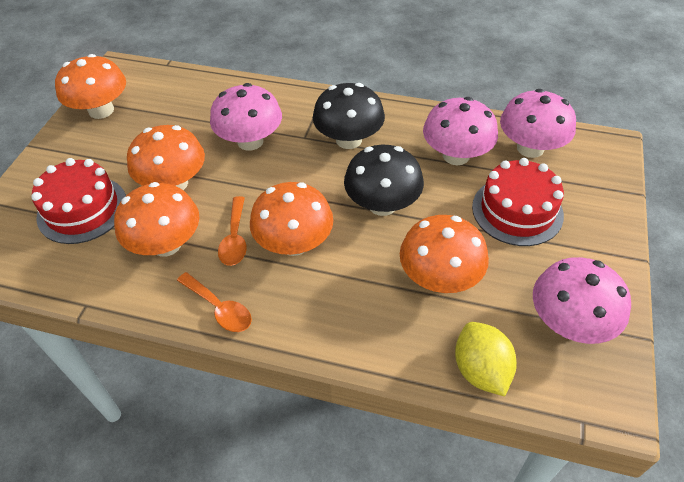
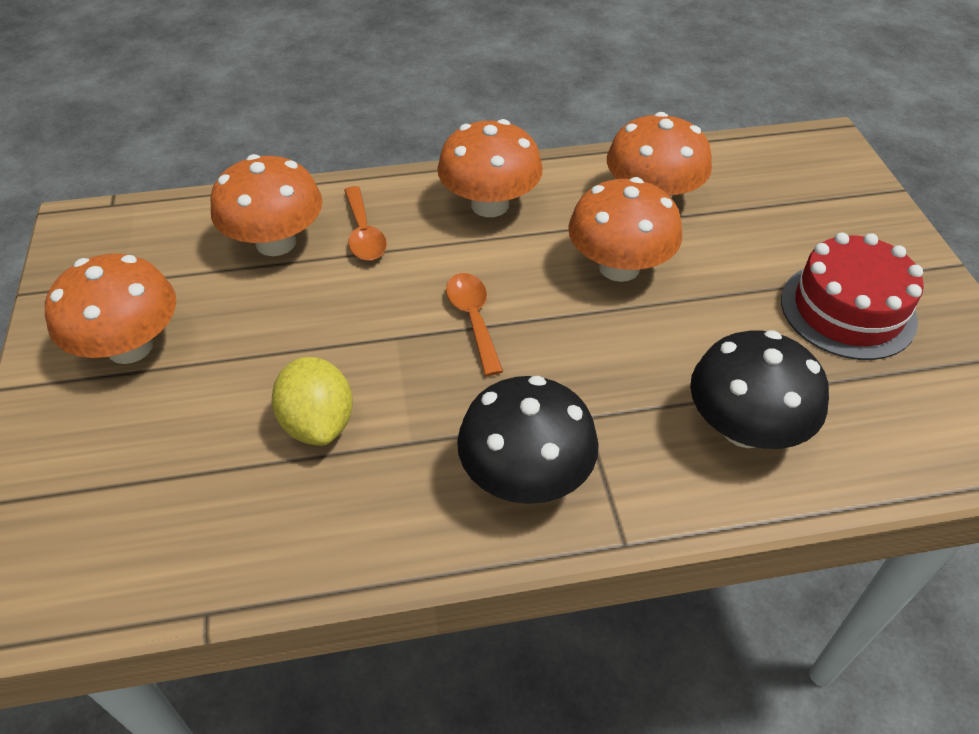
pink mushroom: 4 -> 0
red cake: 2 -> 1

